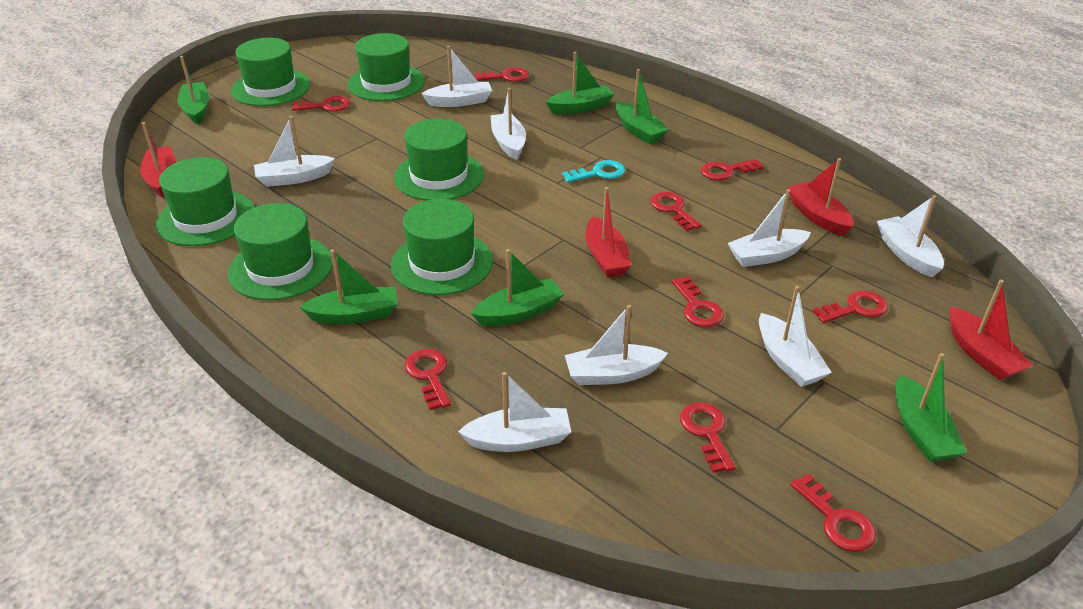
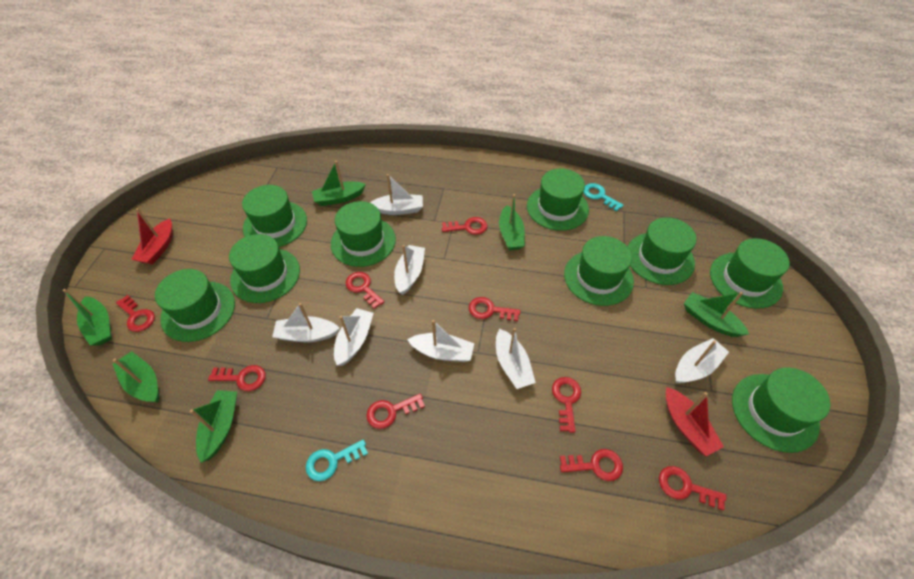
green hat: 6 -> 9
red boat: 4 -> 2
turquoise key: 1 -> 2
white boat: 8 -> 7

